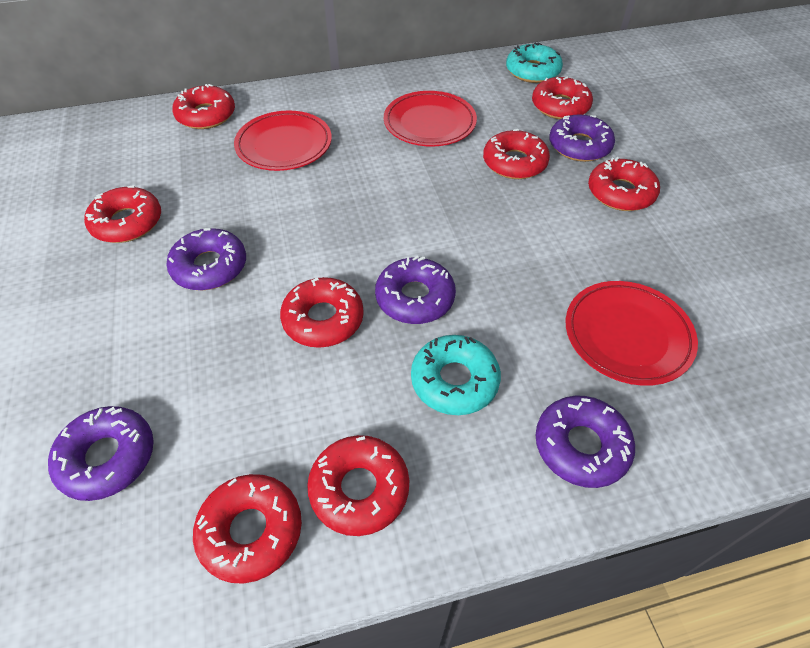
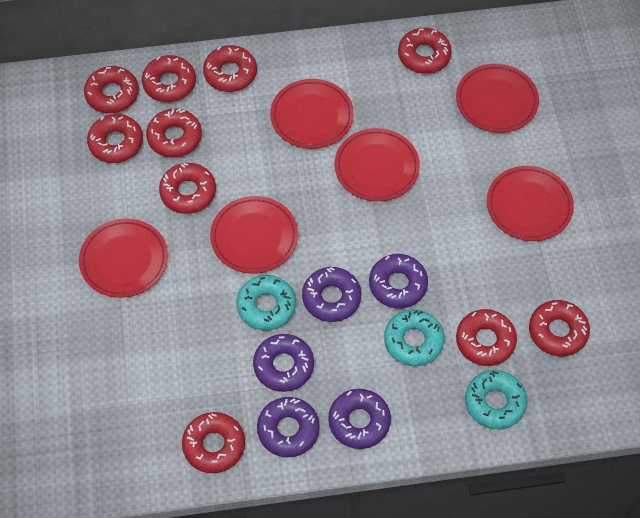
red donut: 8 -> 10
red plate: 3 -> 6
turquoise donut: 2 -> 3

